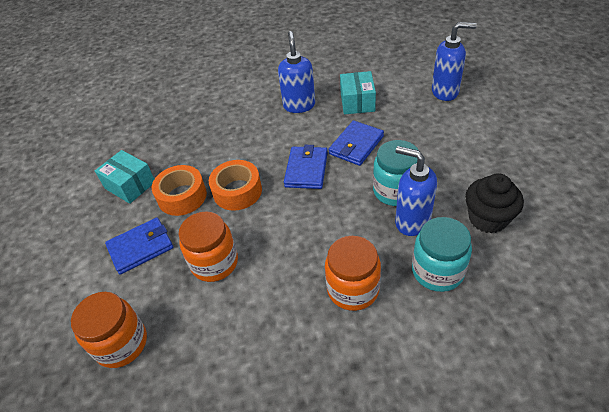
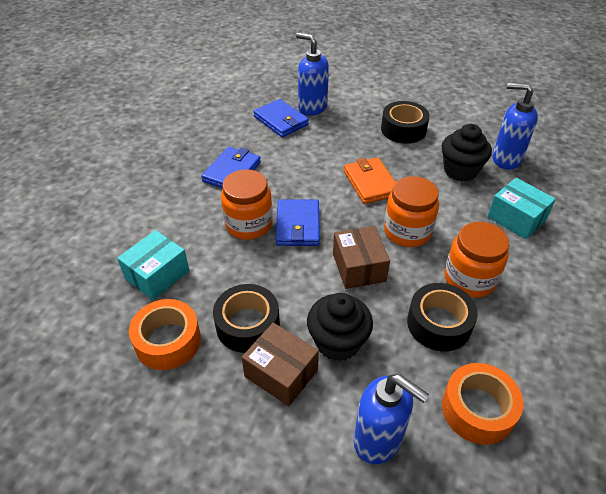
black cupcake: 1 -> 2
black tape: 0 -> 3
brown box: 0 -> 2
orange wallet: 0 -> 1
turquoise jar: 2 -> 0

